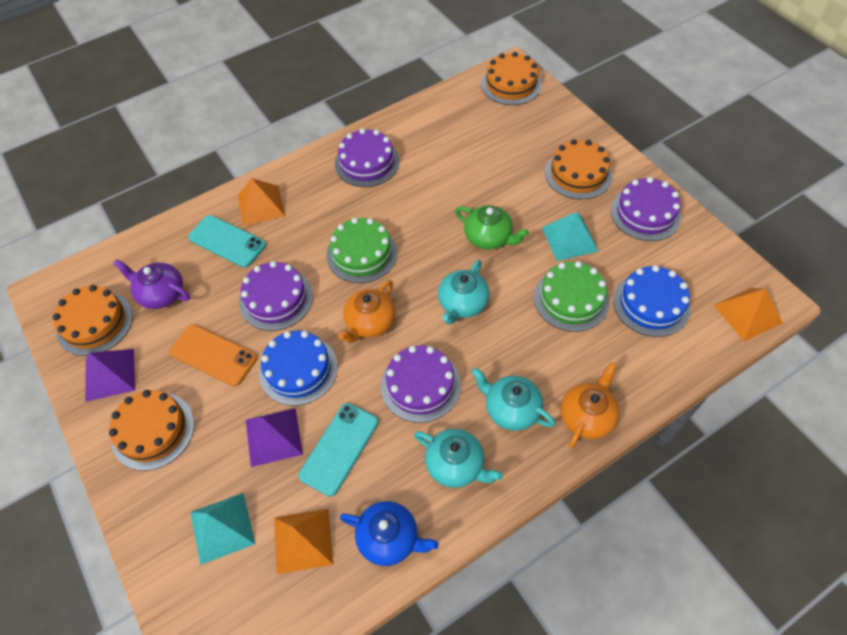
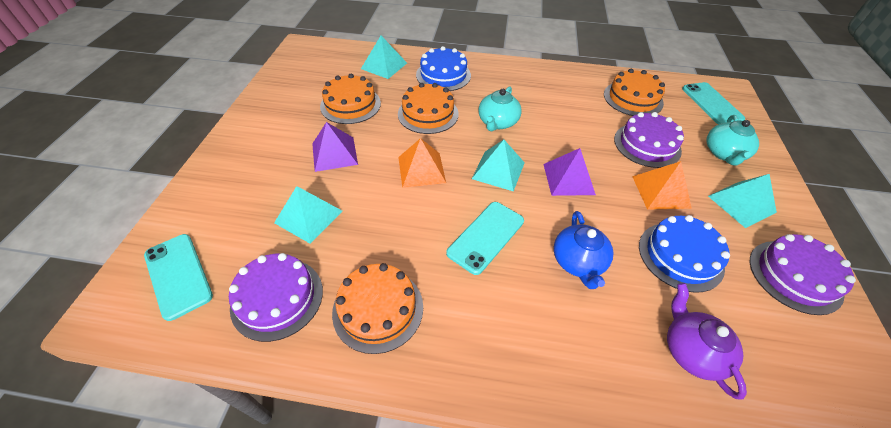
green cake: 2 -> 0
green teapot: 1 -> 0
orange phone: 1 -> 0
orange pyramid: 3 -> 2
orange teapot: 2 -> 0
purple cake: 4 -> 3
turquoise phone: 2 -> 3
turquoise pyramid: 2 -> 4
turquoise teapot: 3 -> 2

